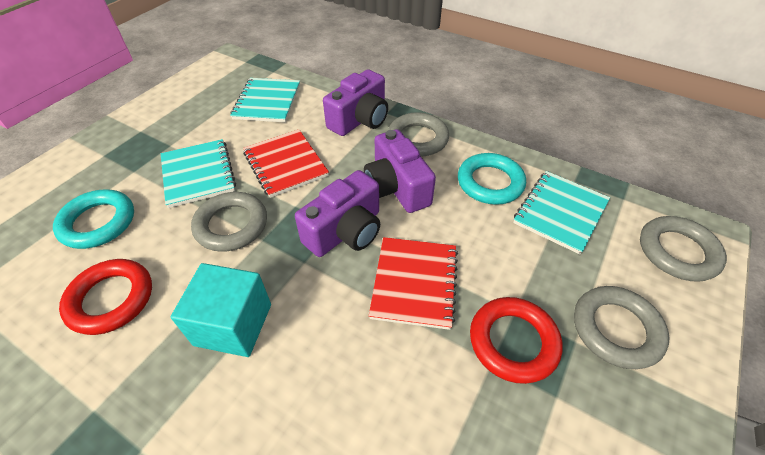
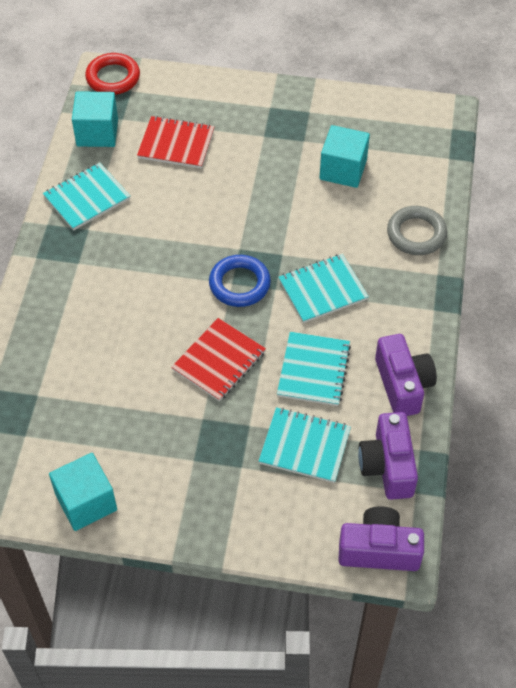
blue ring: 0 -> 1
grey ring: 4 -> 1
red ring: 2 -> 1
turquoise cube: 1 -> 3
turquoise notebook: 3 -> 4
turquoise ring: 2 -> 0

